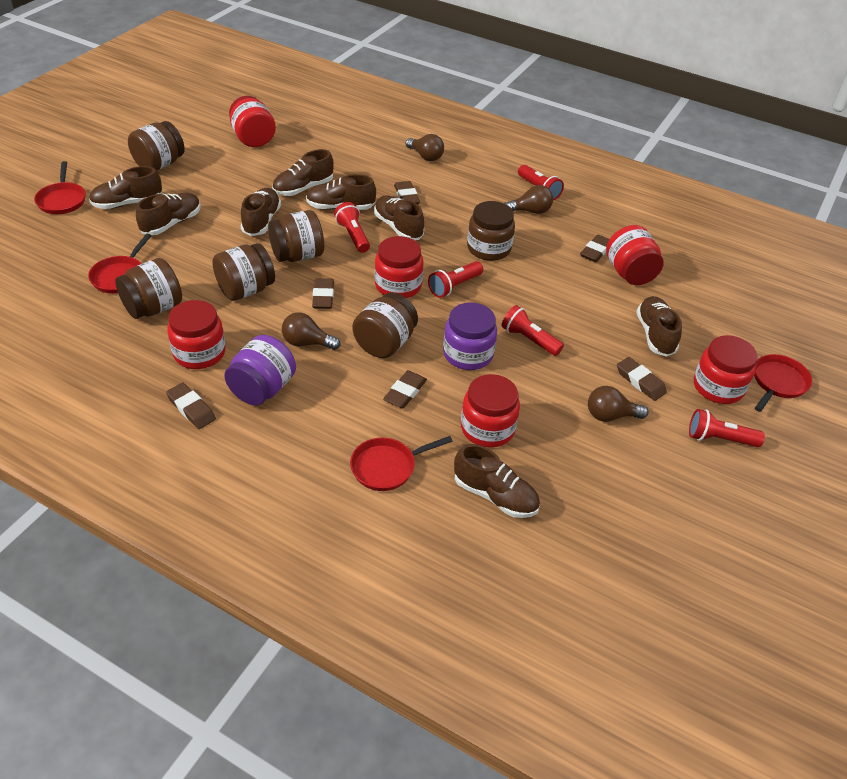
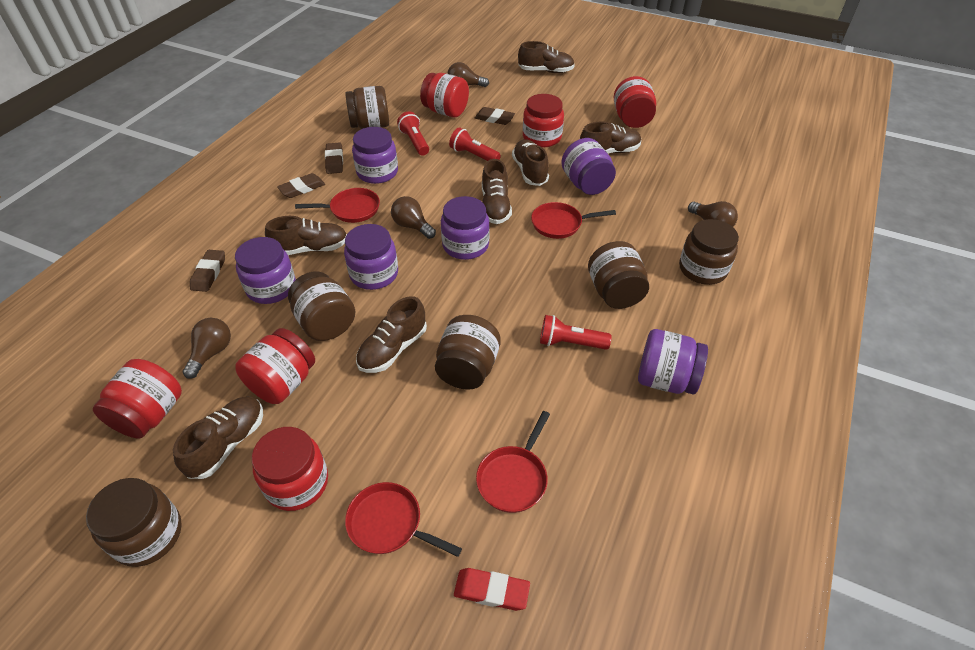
brown eraser: 6 -> 4
brown shoe: 8 -> 7
purple jar: 2 -> 6
red eraser: 0 -> 1
red flashlight: 5 -> 3

